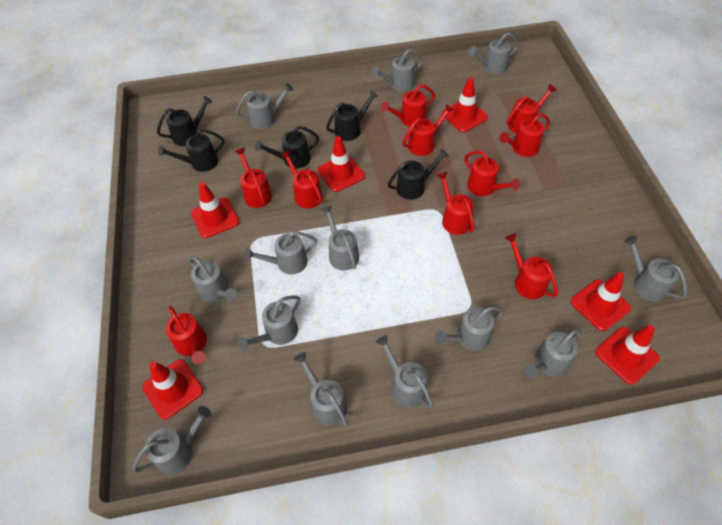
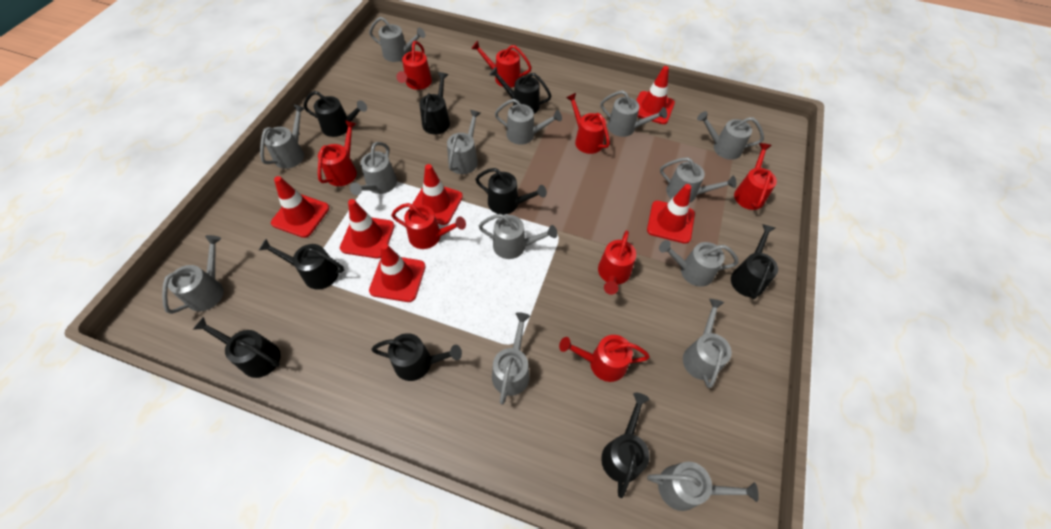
black watering can: 5 -> 9
grey watering can: 13 -> 14
red watering can: 10 -> 8

